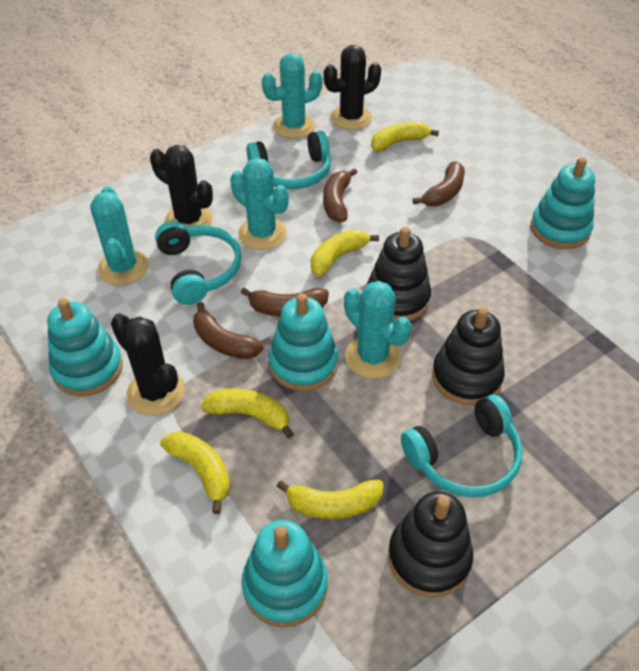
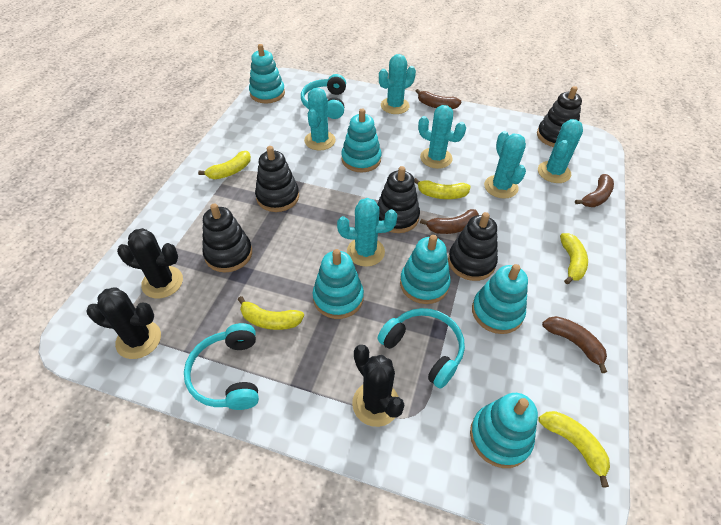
black stacking toy: 3 -> 5
turquoise cactus: 4 -> 6
turquoise stacking toy: 4 -> 6

